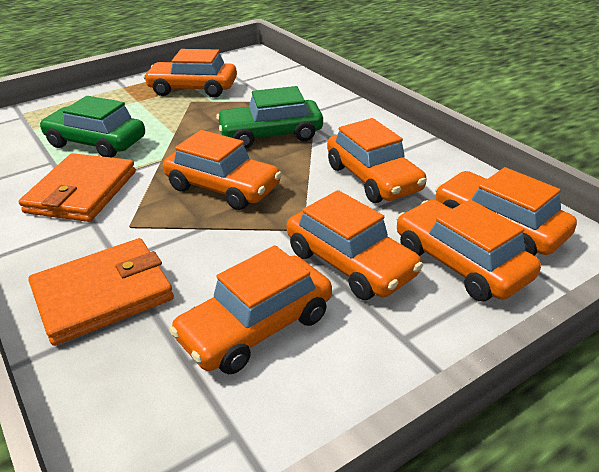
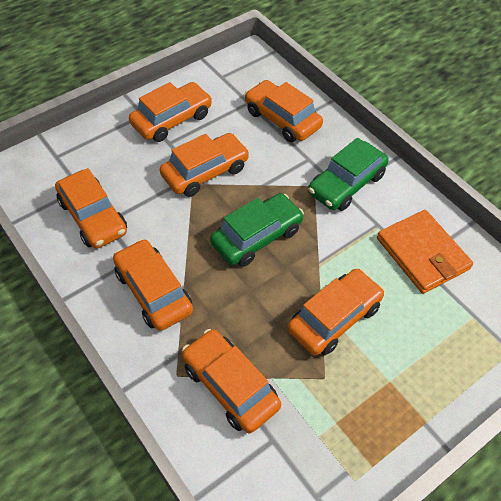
orange wallet: 2 -> 1

